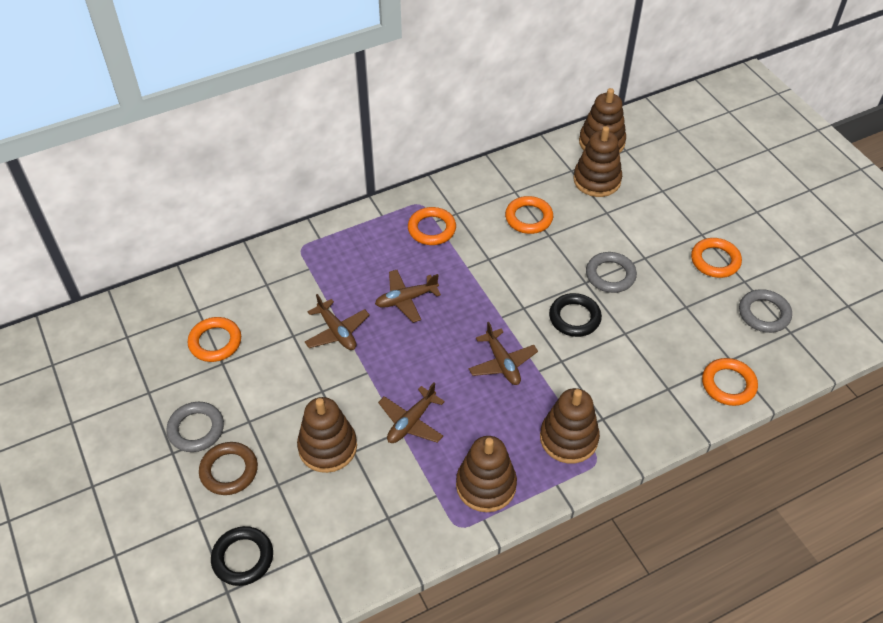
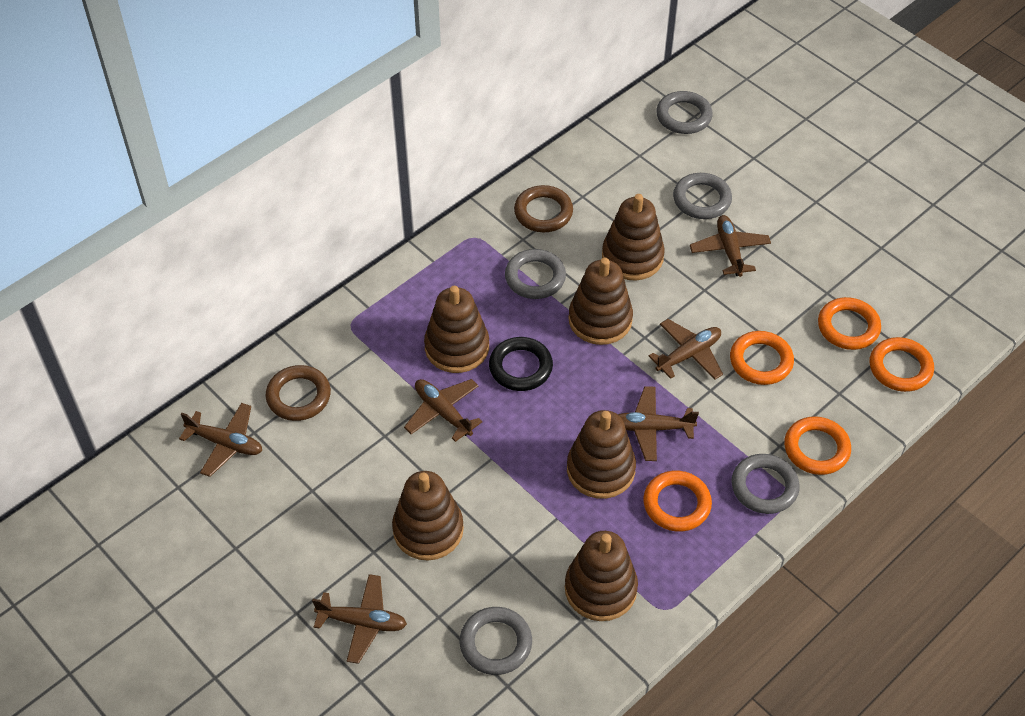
black ring: 2 -> 1
brown plane: 4 -> 6
brown ring: 1 -> 2
brown stacking toy: 5 -> 6
grey ring: 3 -> 5

